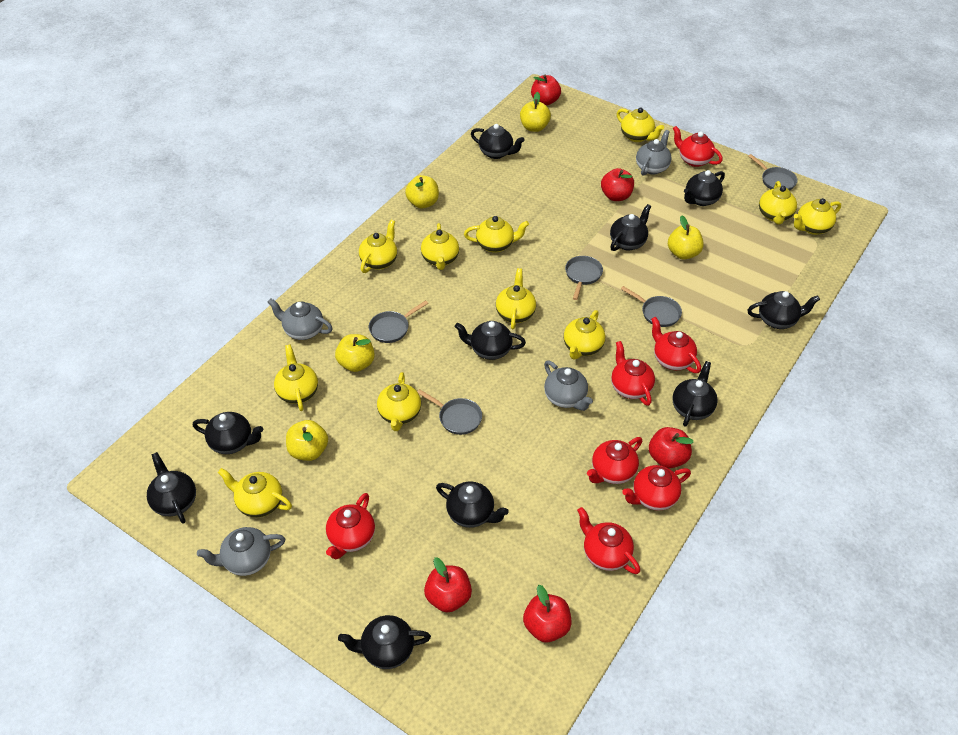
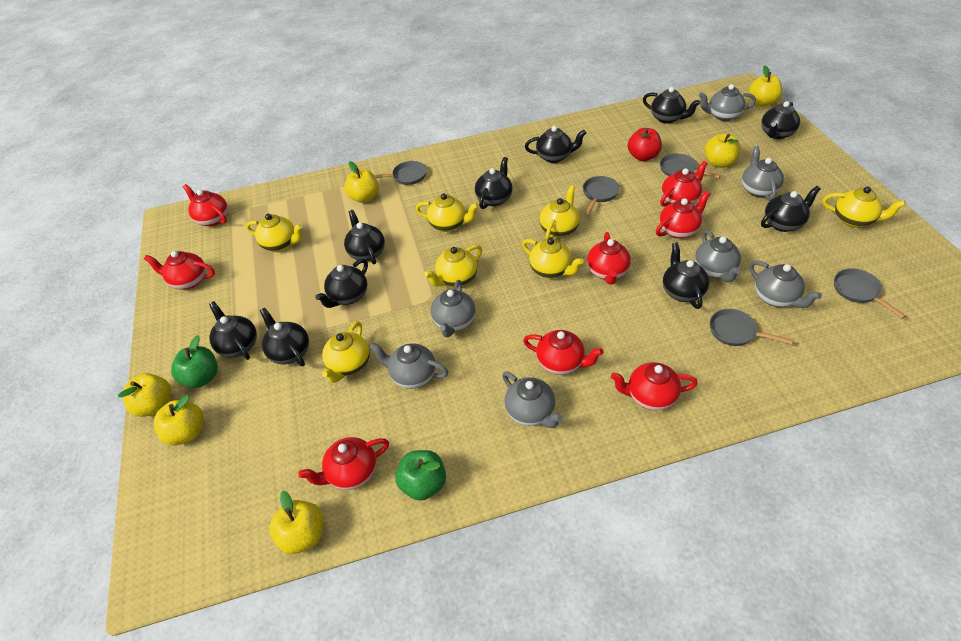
green apple: 0 -> 2
grey teapot: 4 -> 7
red apple: 5 -> 1
red teapot: 7 -> 8
yellow apple: 5 -> 6
yellow teapot: 11 -> 7

